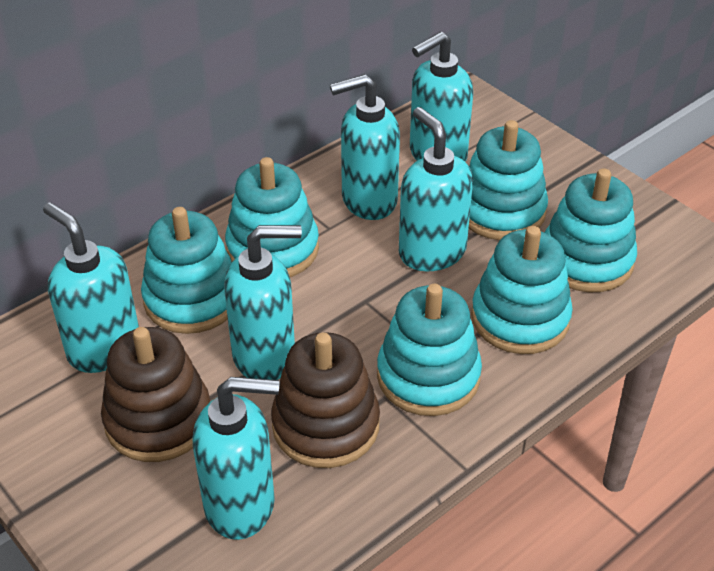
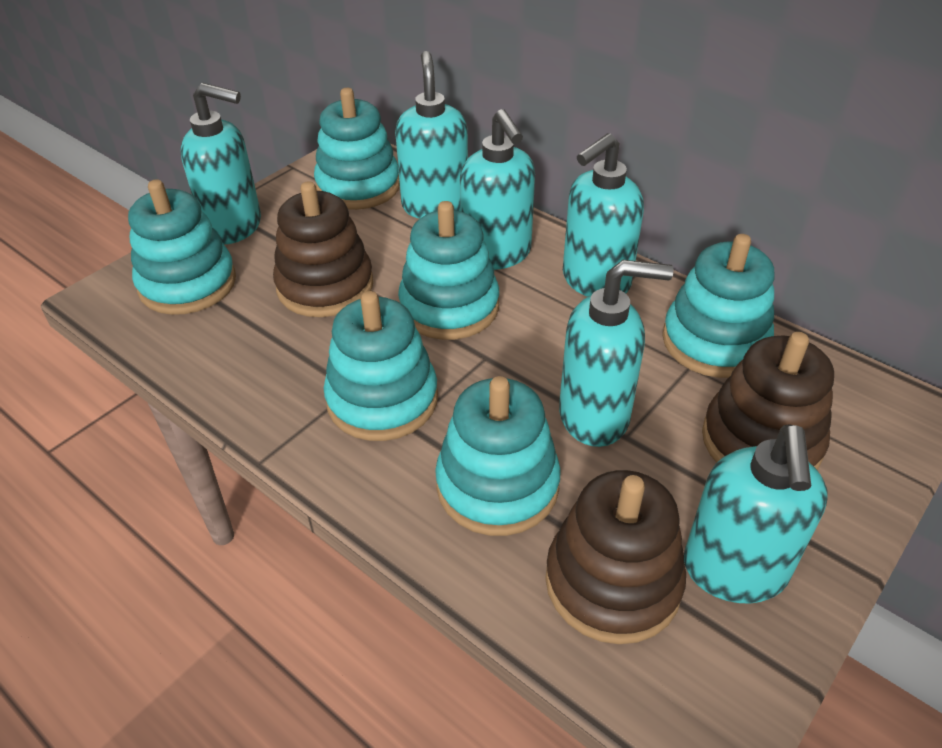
brown stacking toy: 2 -> 3

